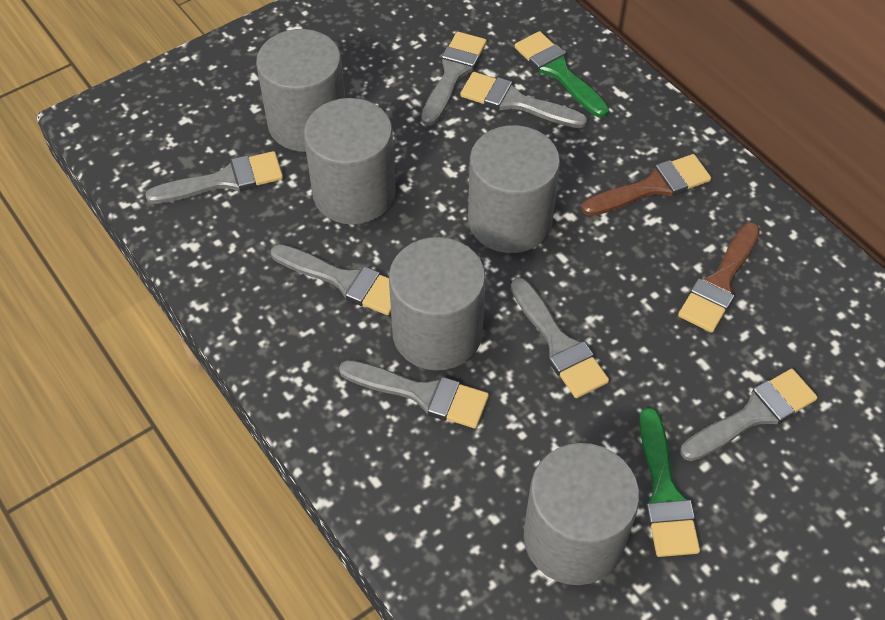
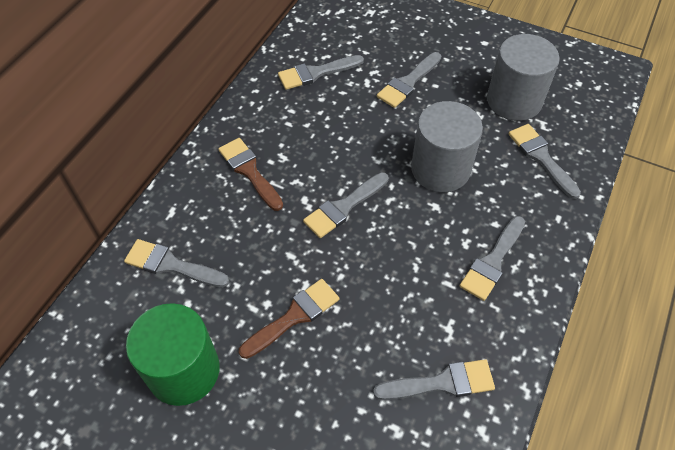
green brush: 2 -> 0
green cylinder: 0 -> 1
grey cylinder: 5 -> 2

